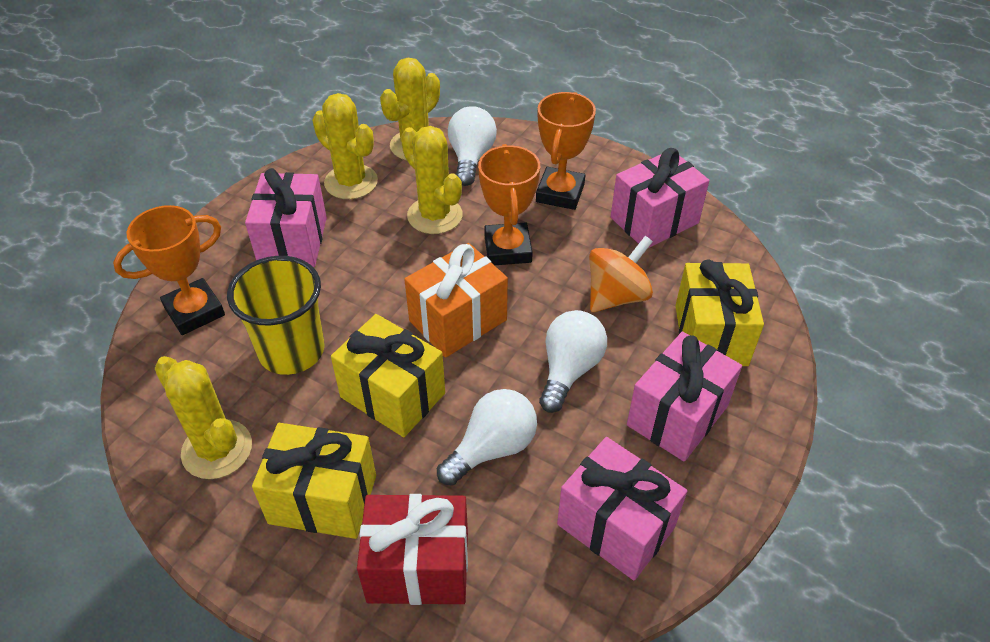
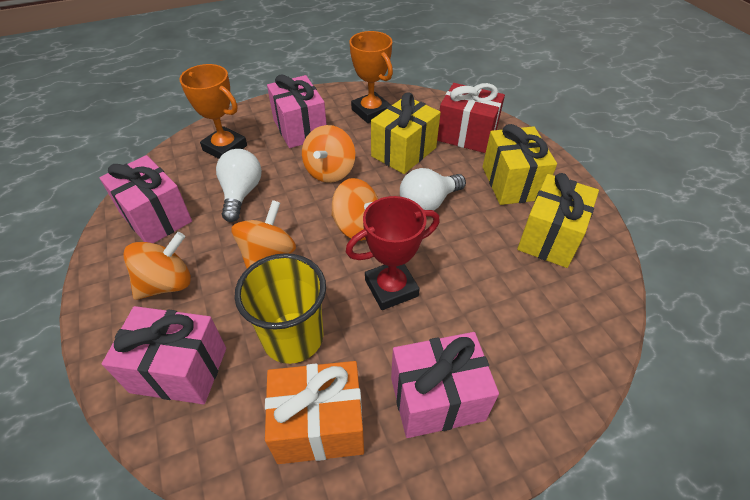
orange spinning top: 1 -> 4
orange trophy: 3 -> 2
red trophy: 0 -> 1
white light bulb: 3 -> 2
yellow cactus: 4 -> 0

